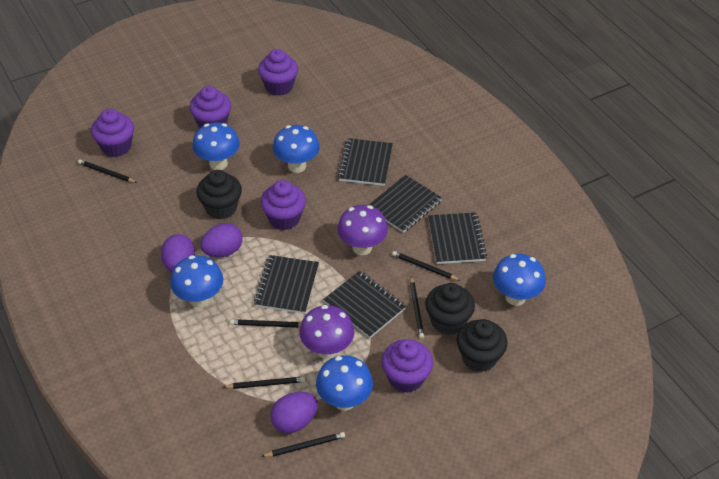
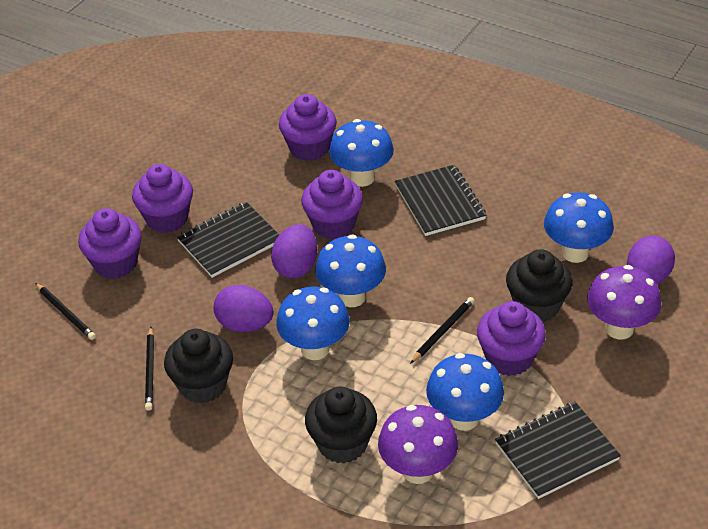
black notebook: 5 -> 3
black pencil: 6 -> 3

